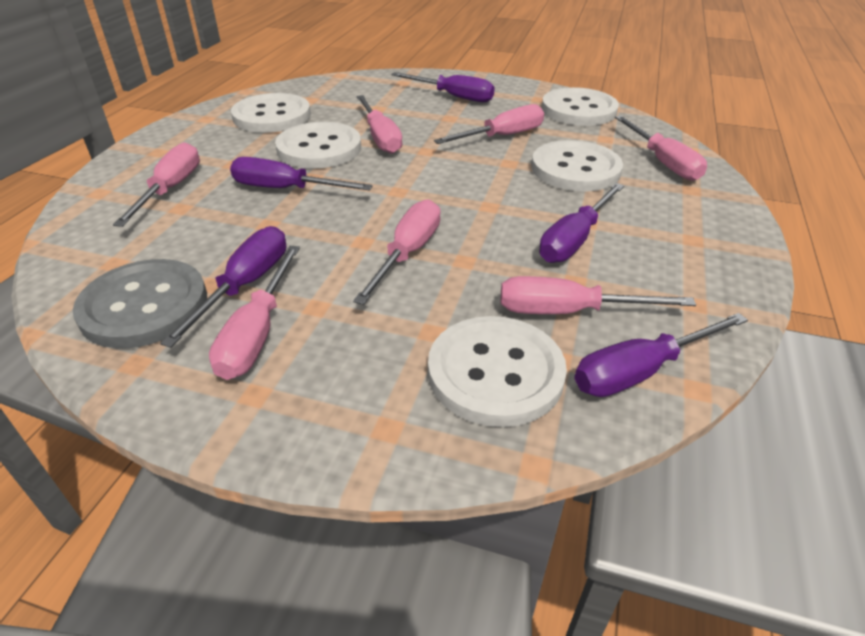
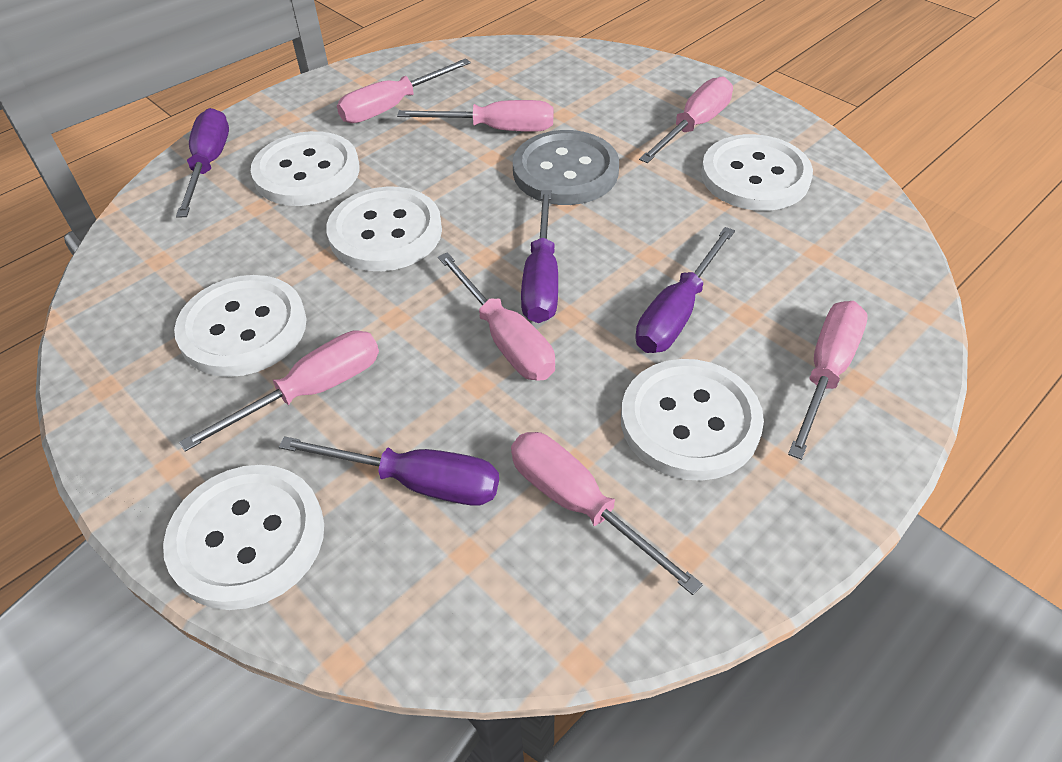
purple screwdriver: 5 -> 4
white button: 5 -> 6

